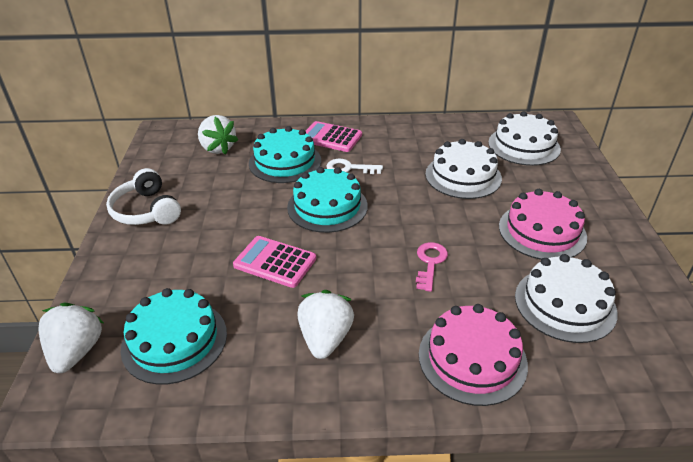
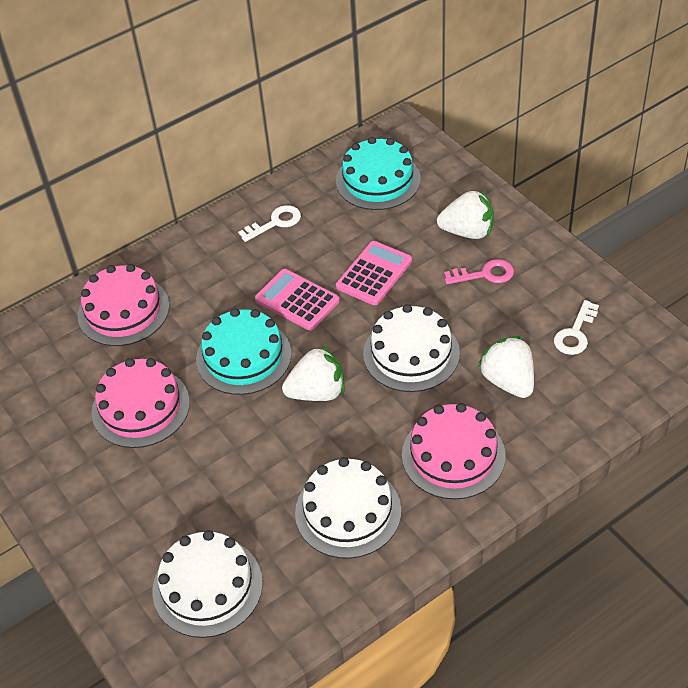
pink cake: 2 -> 3
turquoise cake: 3 -> 2
white headphones: 1 -> 0
white key: 1 -> 2

